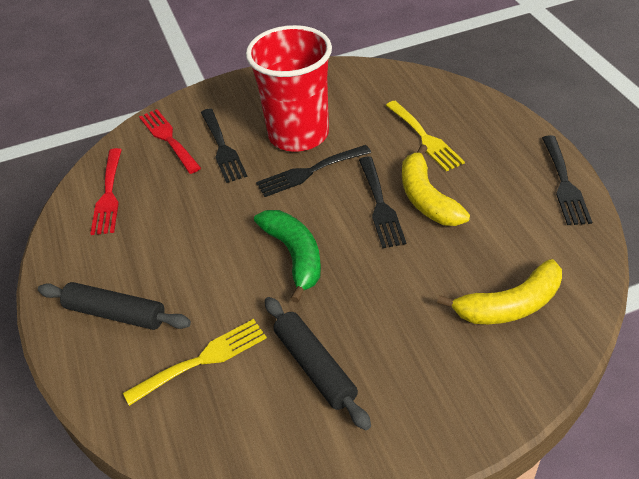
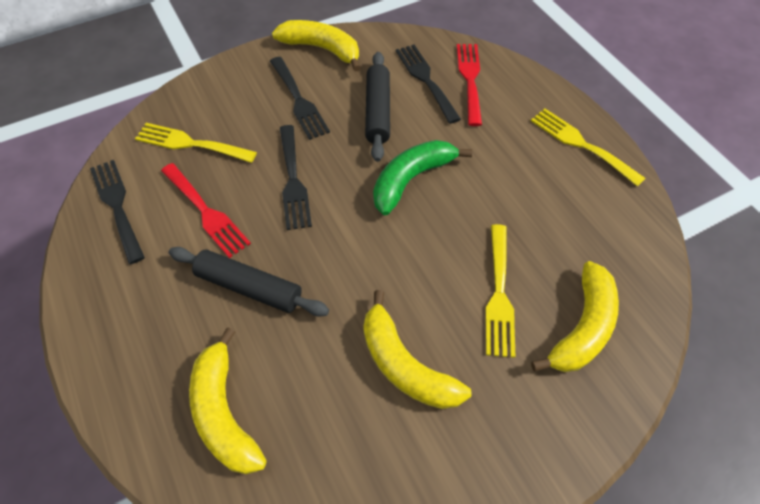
red cup: 1 -> 0
yellow banana: 2 -> 4
yellow fork: 2 -> 3

